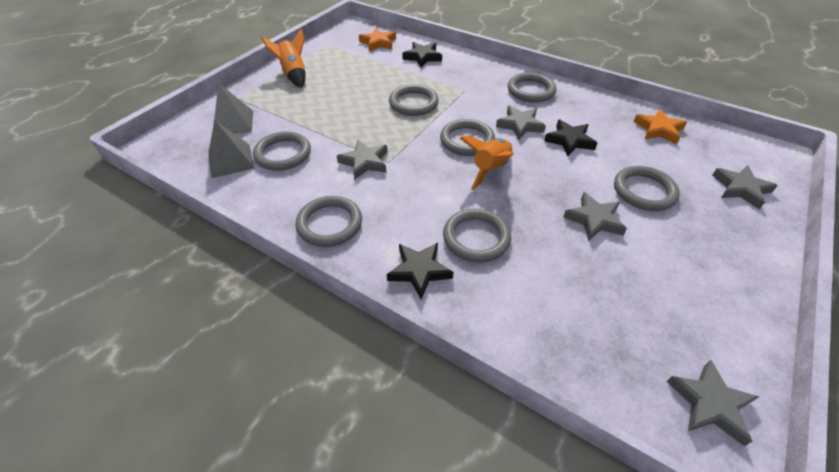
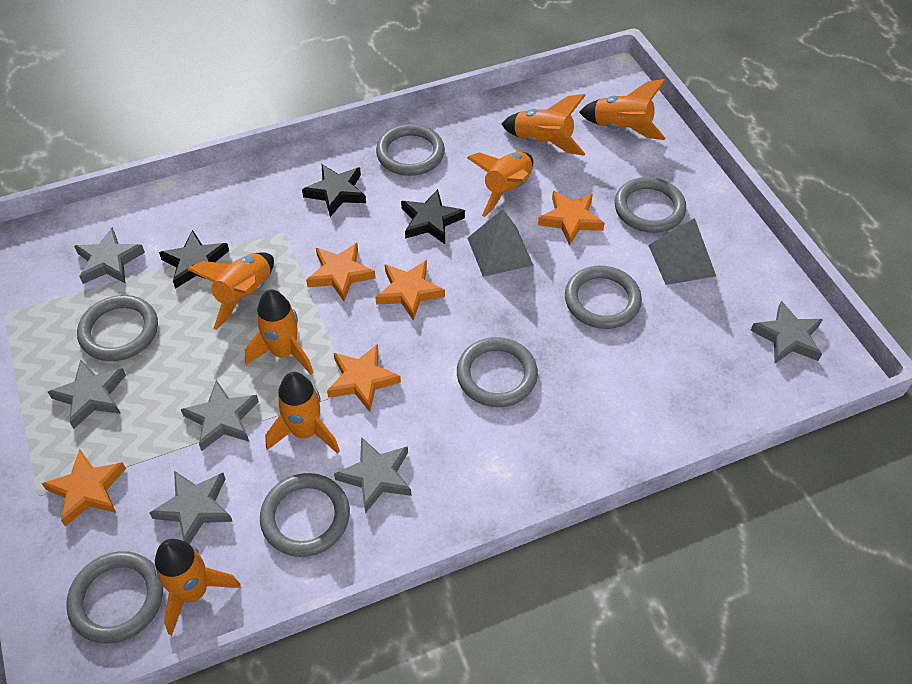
grey star: 5 -> 6
orange rocket: 2 -> 7
orange star: 2 -> 5

